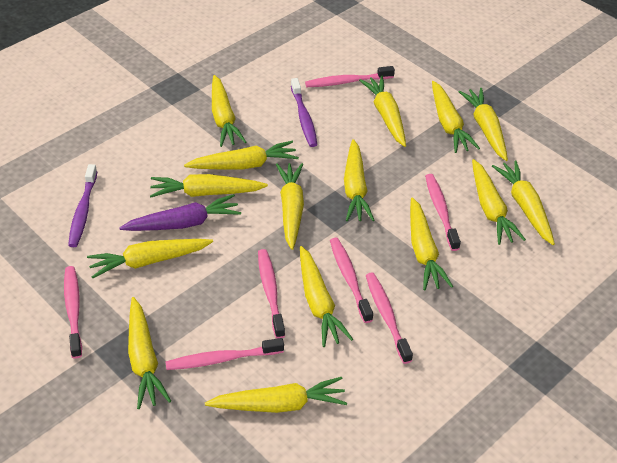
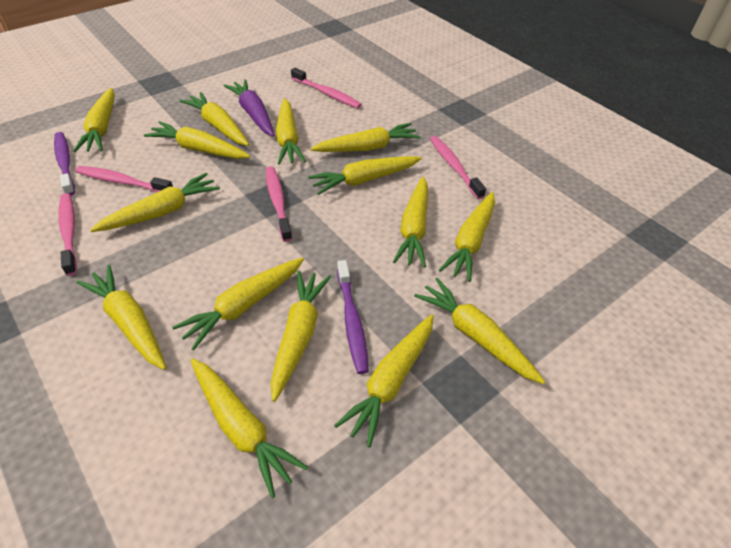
pink toothbrush: 7 -> 5

